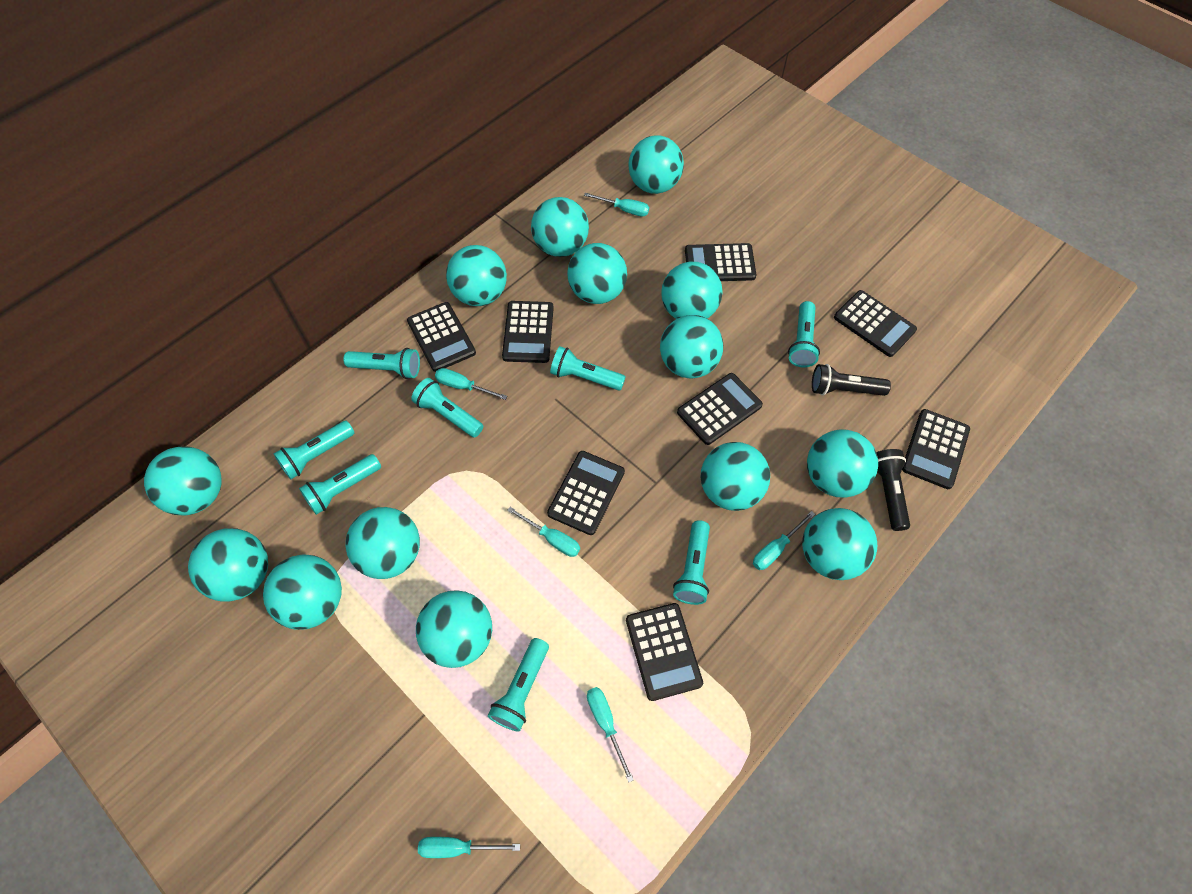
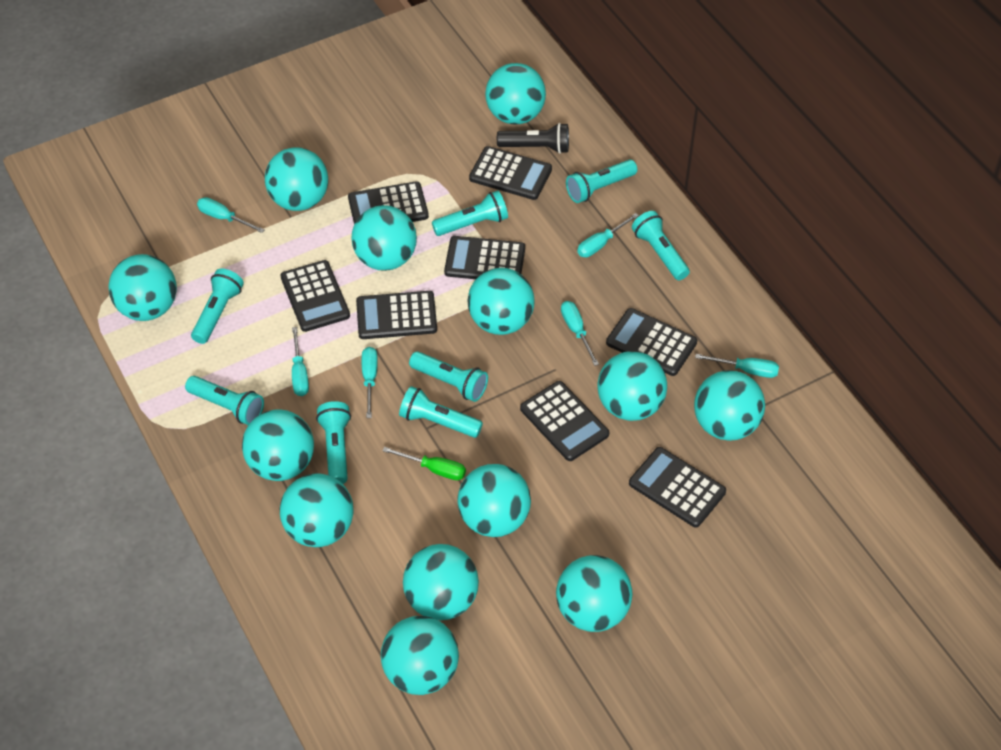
black flashlight: 2 -> 1
green screwdriver: 0 -> 1
turquoise ball: 14 -> 13

